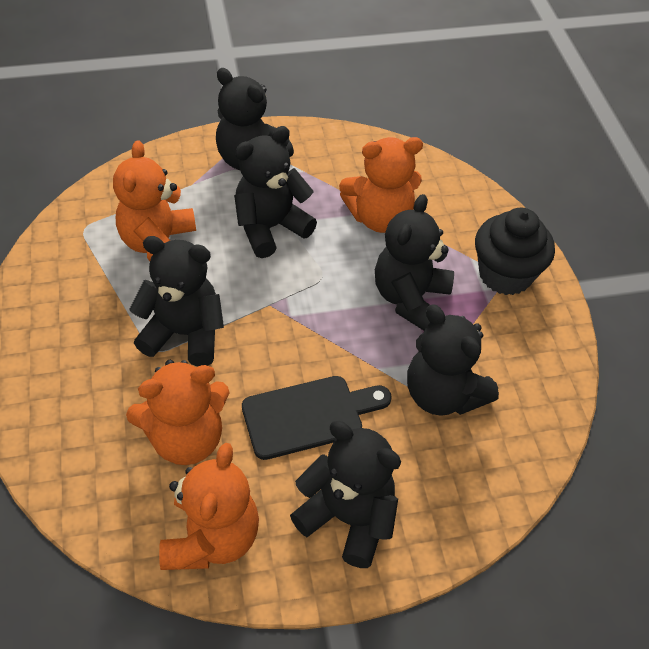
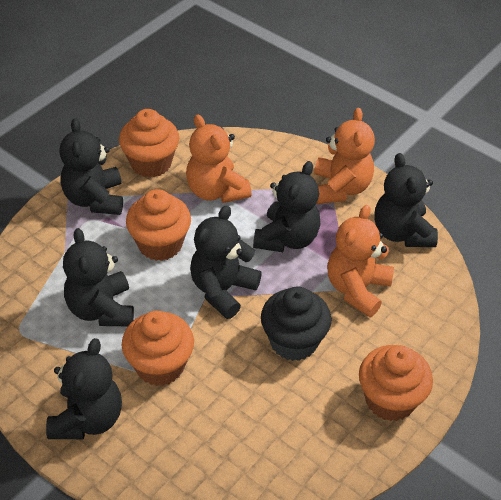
black cutting board: 1 -> 0
orange cupcake: 0 -> 4
orange teddy bear: 4 -> 3

